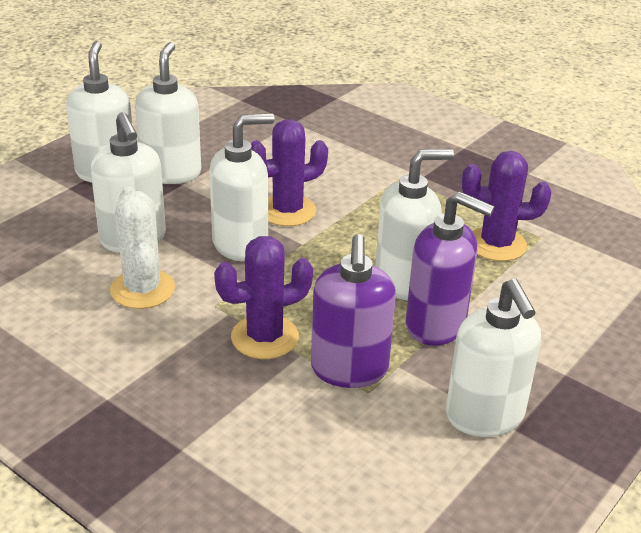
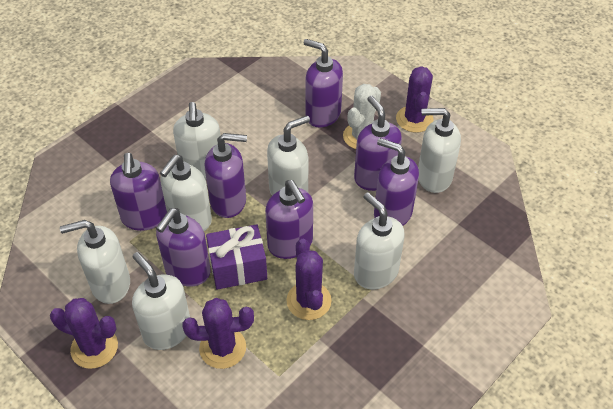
purple cactus: 3 -> 4
purple gift: 0 -> 1
purple soap dispenser: 2 -> 7
white soap dispenser: 6 -> 7

